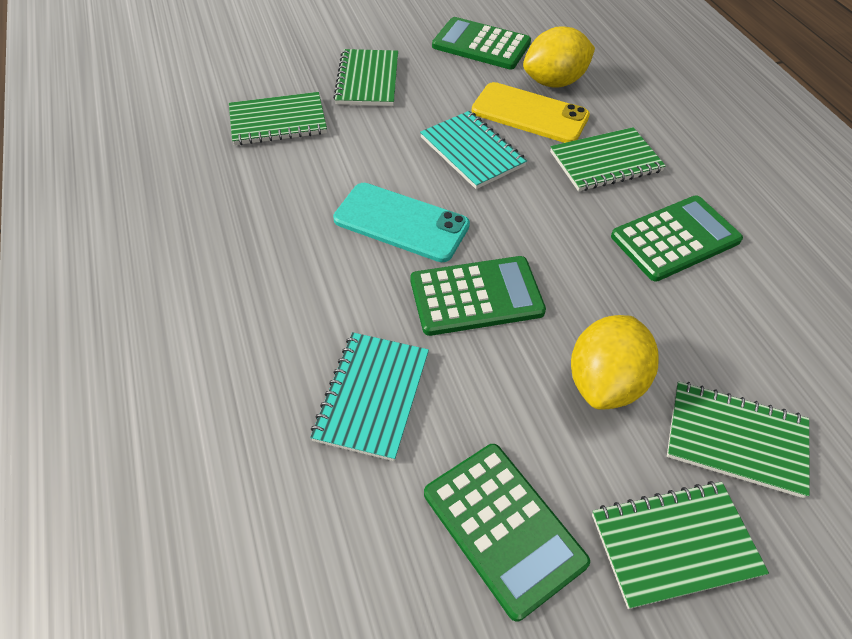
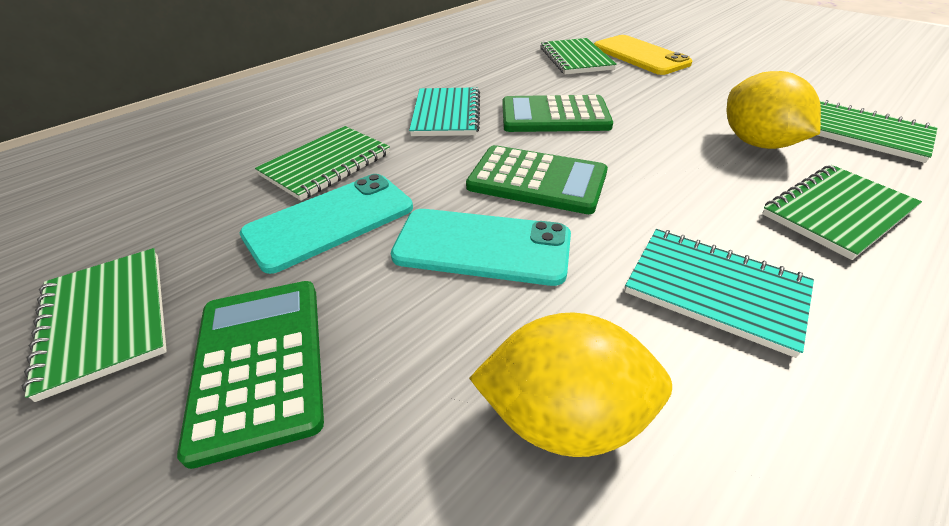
green calculator: 4 -> 3
turquoise phone: 1 -> 2

